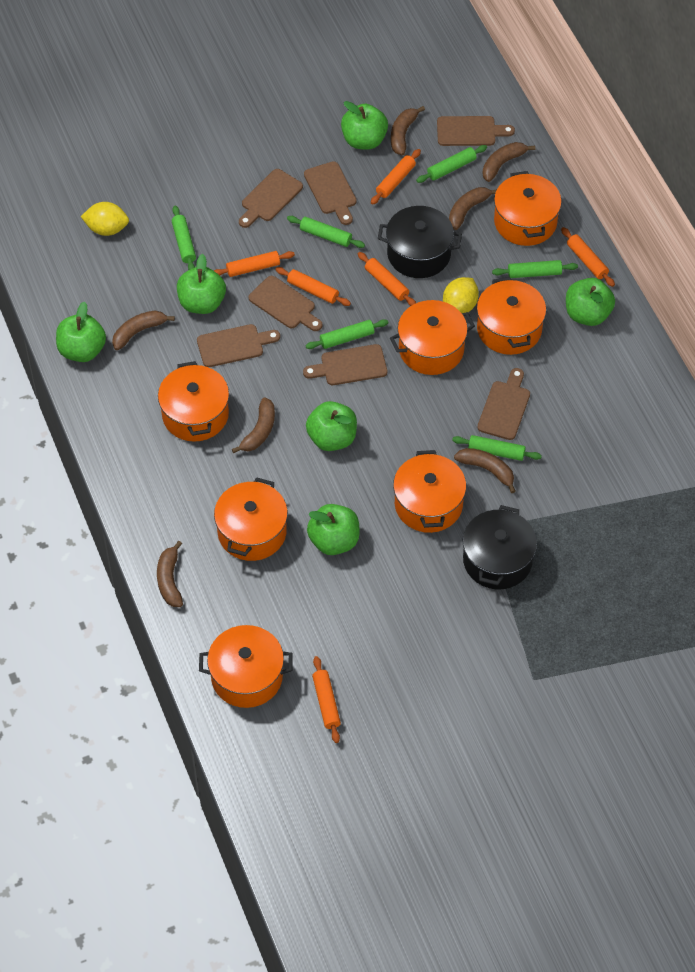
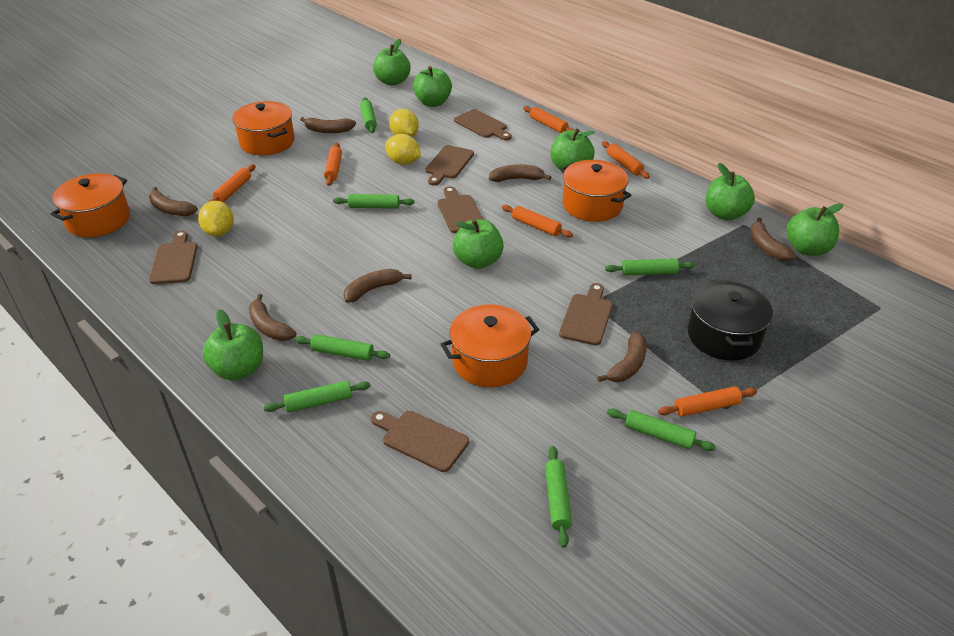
black pot: 2 -> 1
brown cutting board: 7 -> 6
green apple: 6 -> 7
green rolling pin: 6 -> 7
orange pot: 7 -> 4
yellow lemon: 2 -> 3

